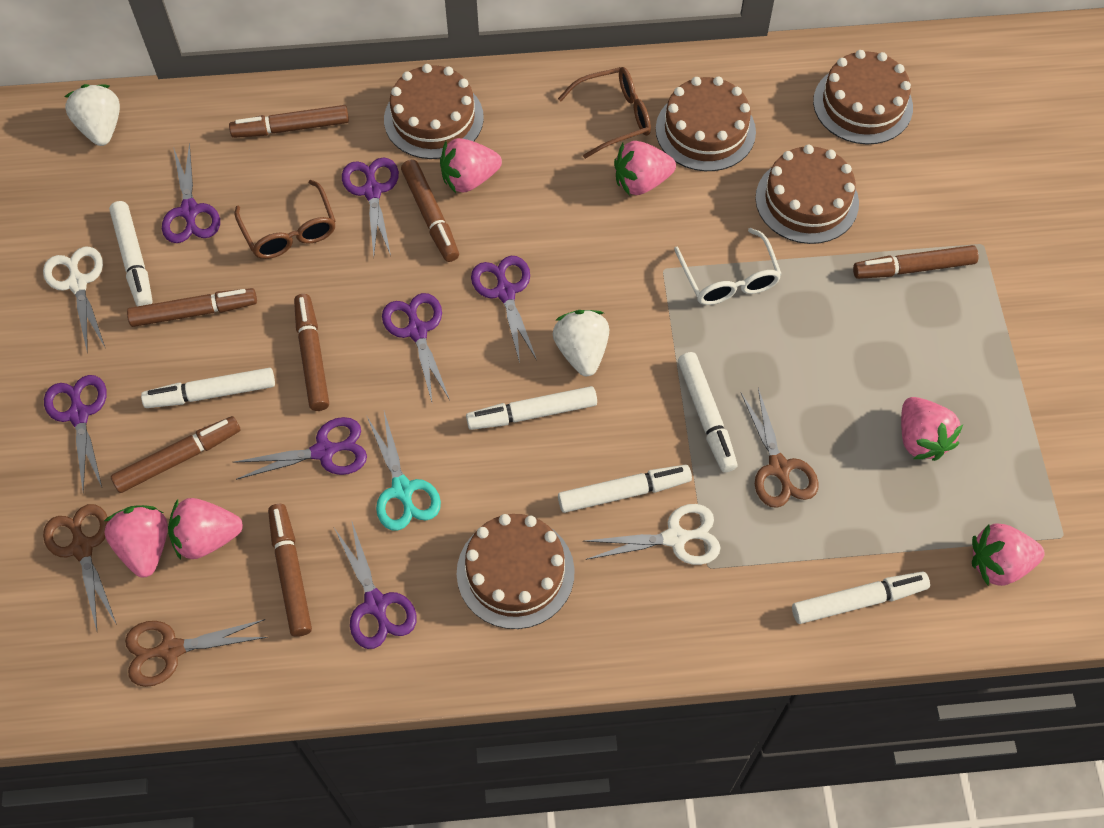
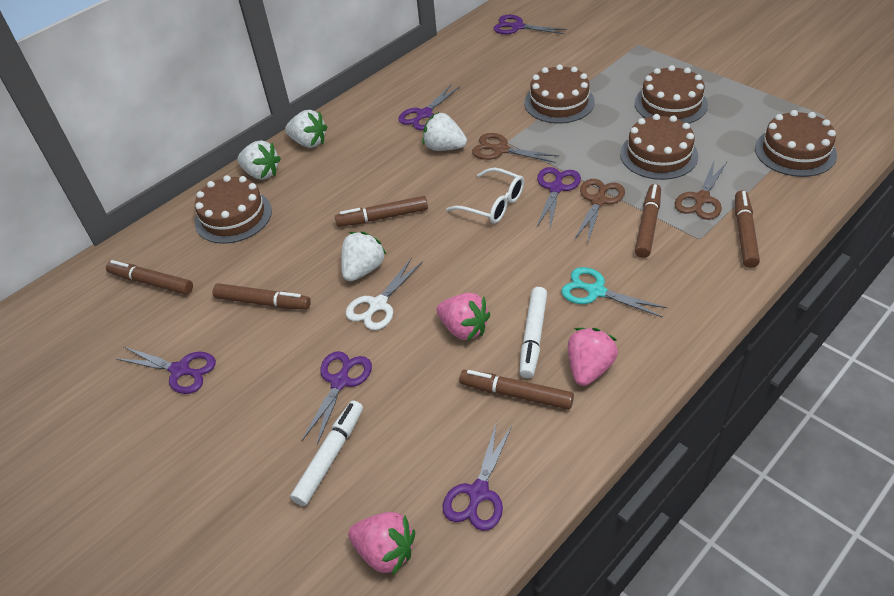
brown glasses: 2 -> 0
brown marker: 7 -> 6
pink strawberry: 6 -> 3
purple scissors: 7 -> 6
white marker: 6 -> 2
white scissors: 2 -> 1
white strawberry: 2 -> 4

